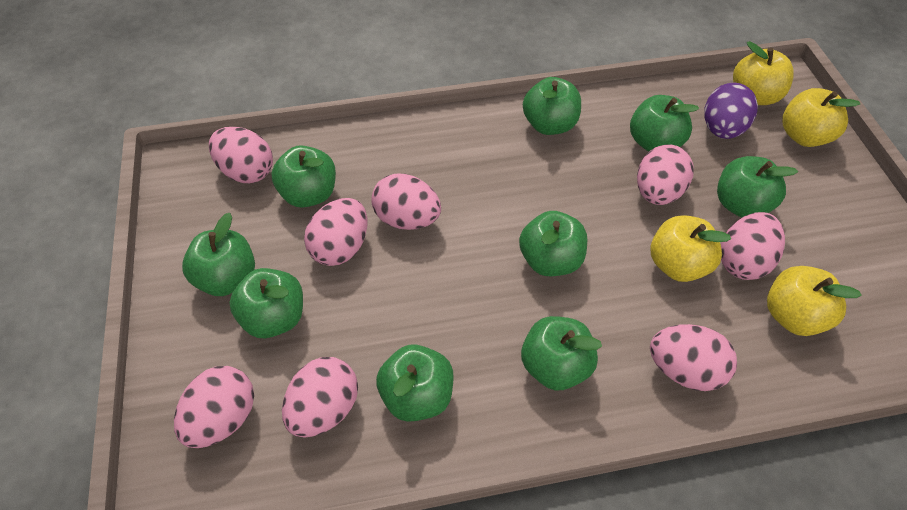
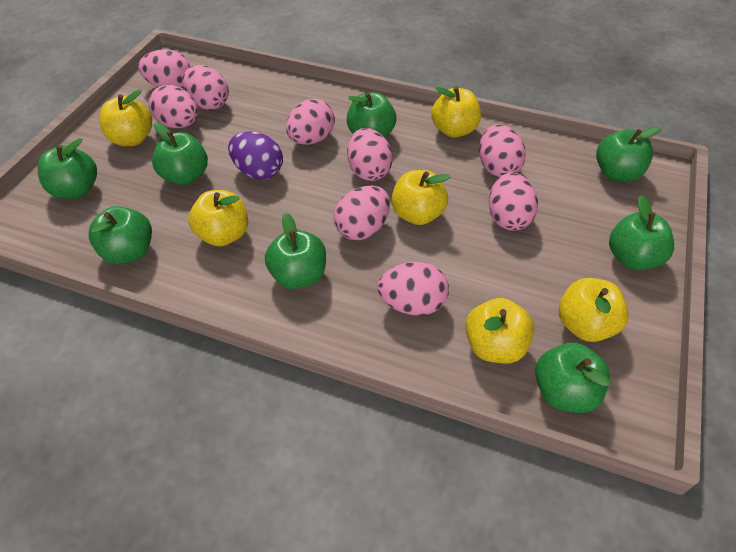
green apple: 9 -> 8
pink egg: 8 -> 9
yellow apple: 4 -> 6

